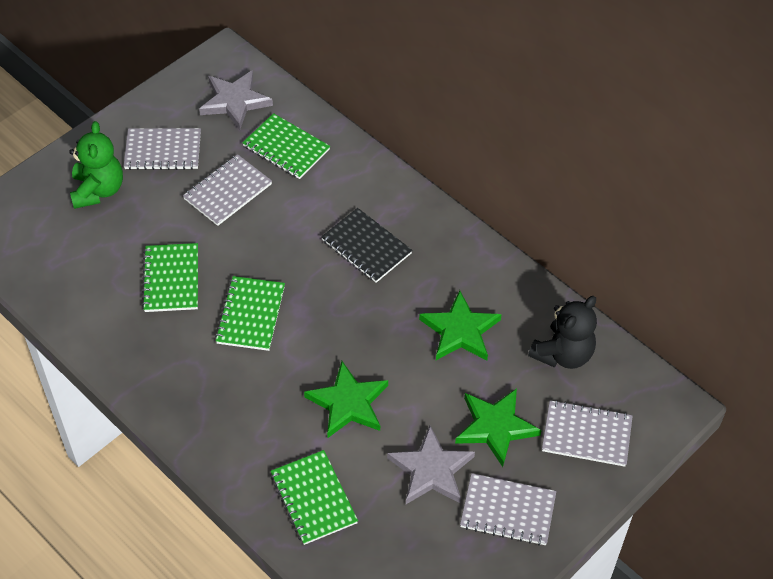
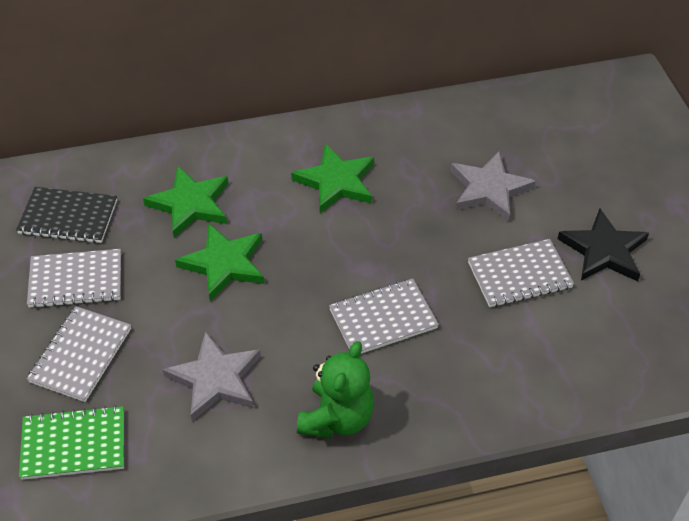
black star: 0 -> 1
black teddy bear: 1 -> 0
green notebook: 4 -> 1

